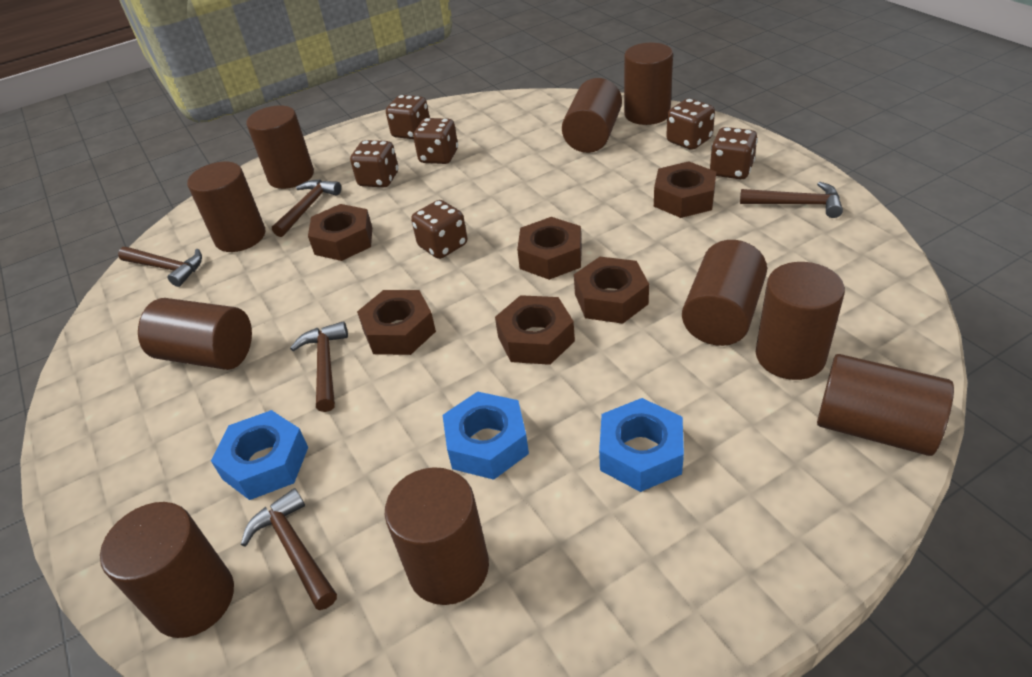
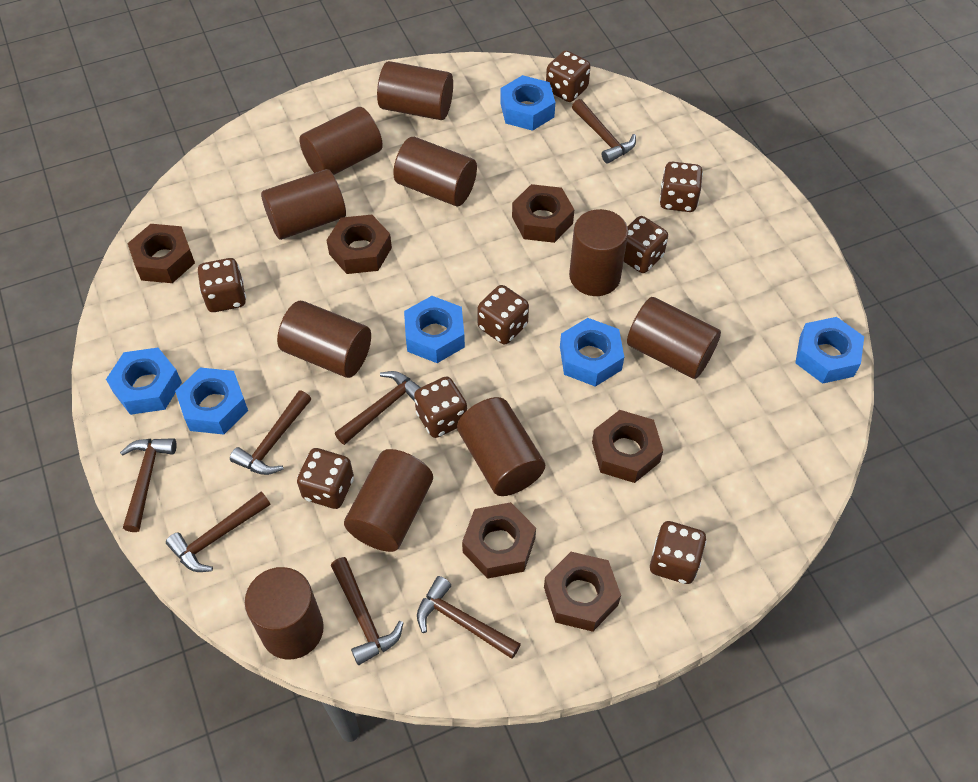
blue nut: 3 -> 6
brown dice: 6 -> 8
brown hammer: 5 -> 7

